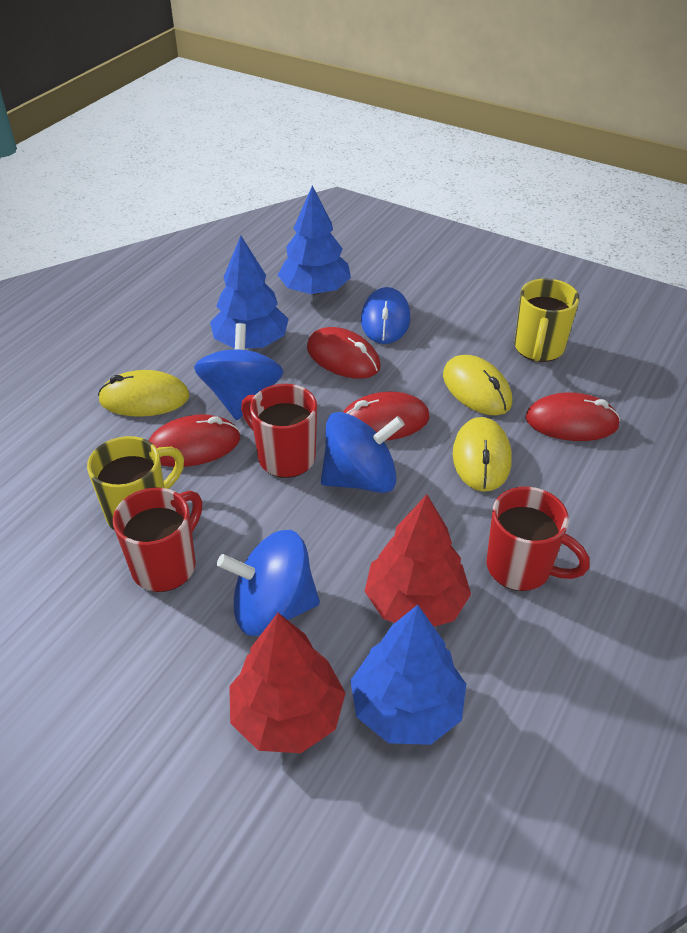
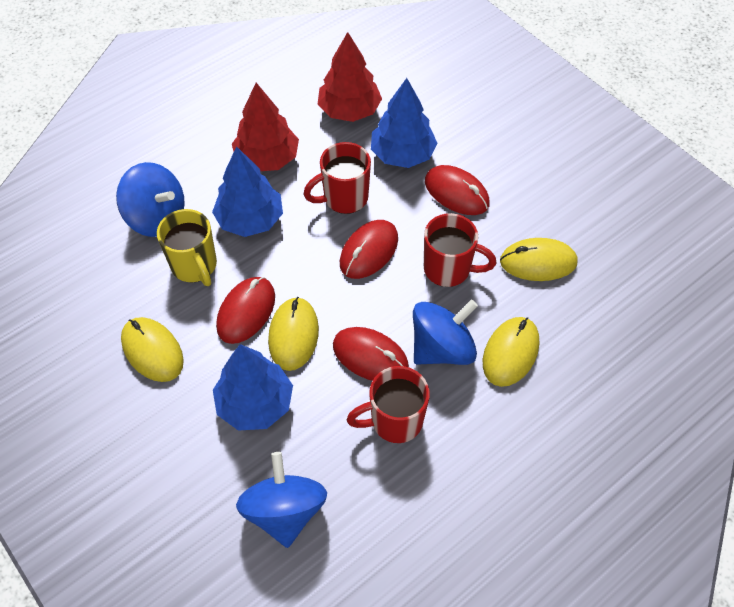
blue mouse: 1 -> 0
yellow mouse: 3 -> 4
yellow mug: 2 -> 1

